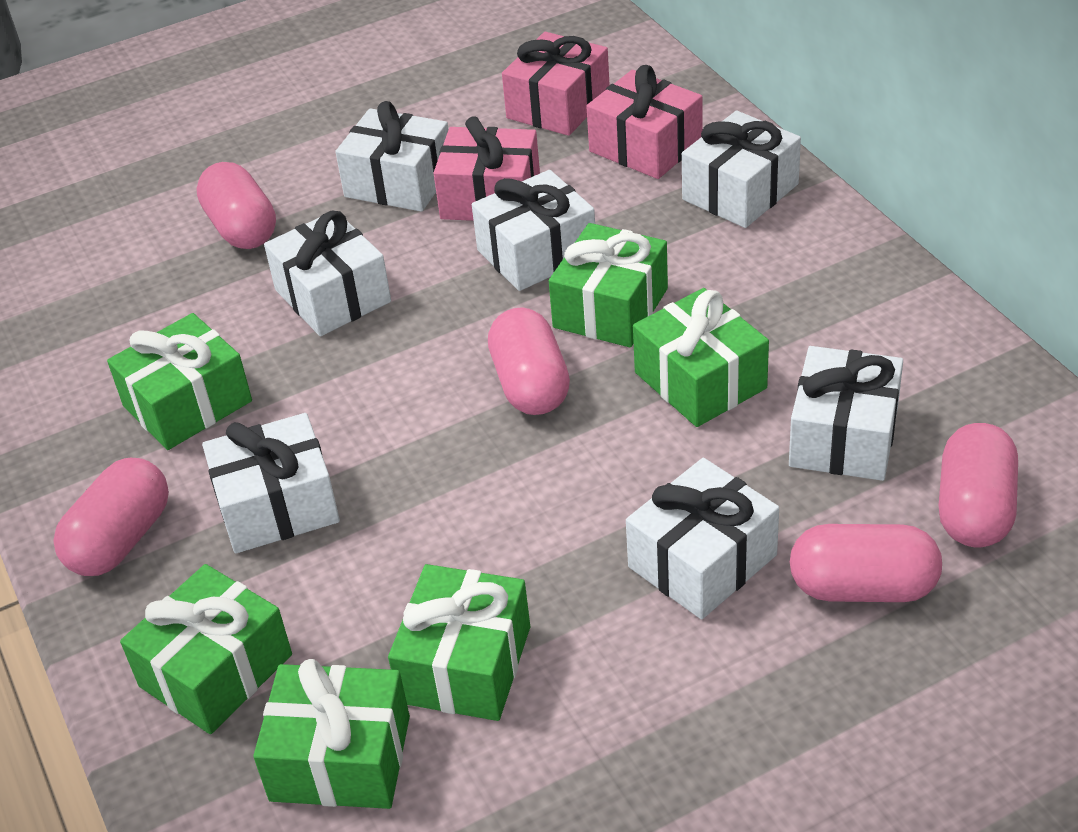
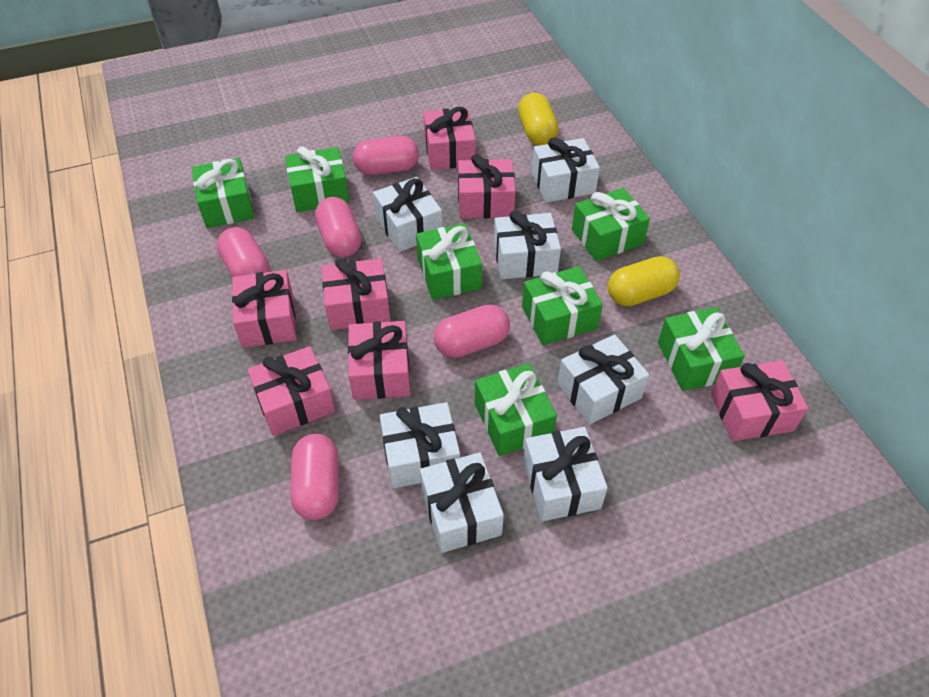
green gift: 6 -> 7
pink gift: 3 -> 7
yellow capsule: 0 -> 2

